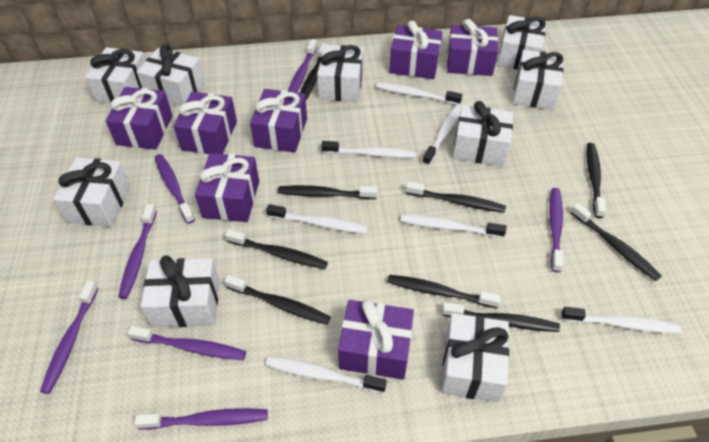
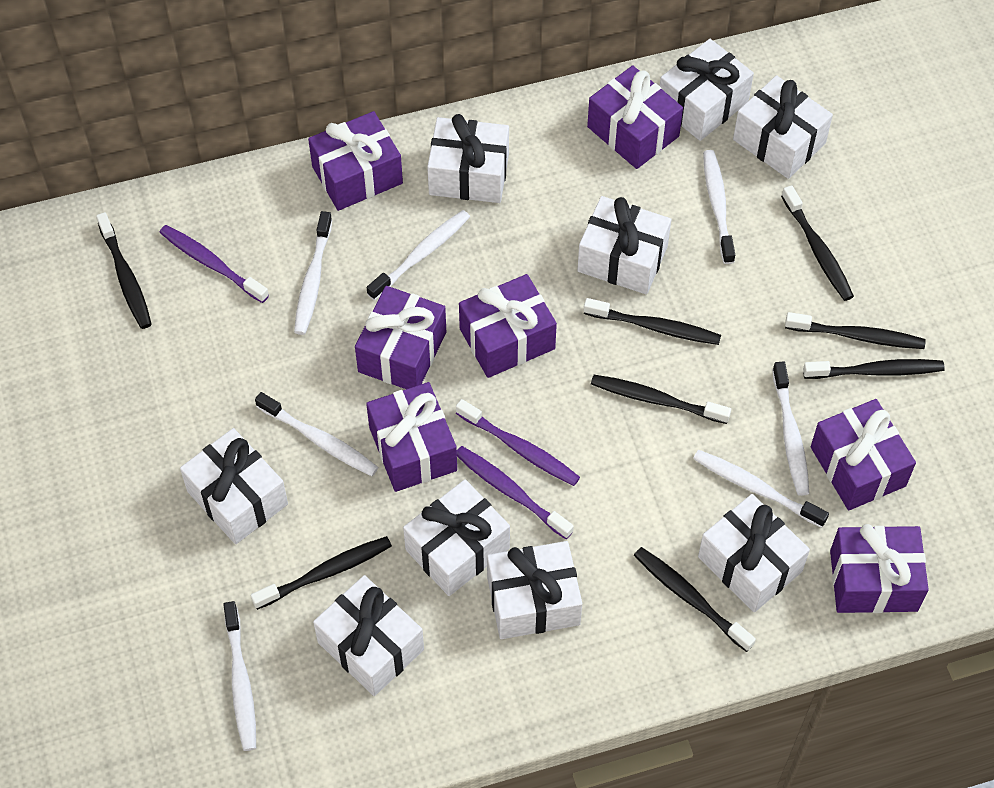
black toothbrush: 9 -> 8
purple toothbrush: 7 -> 3

